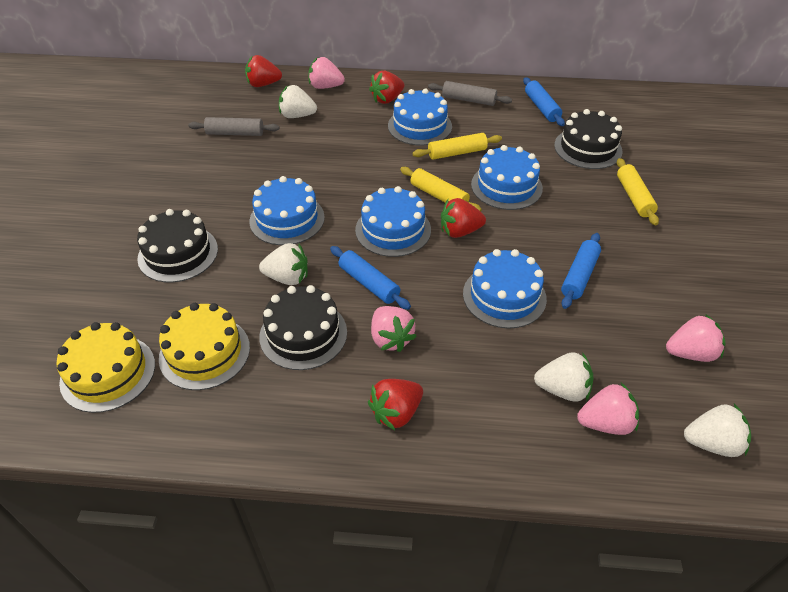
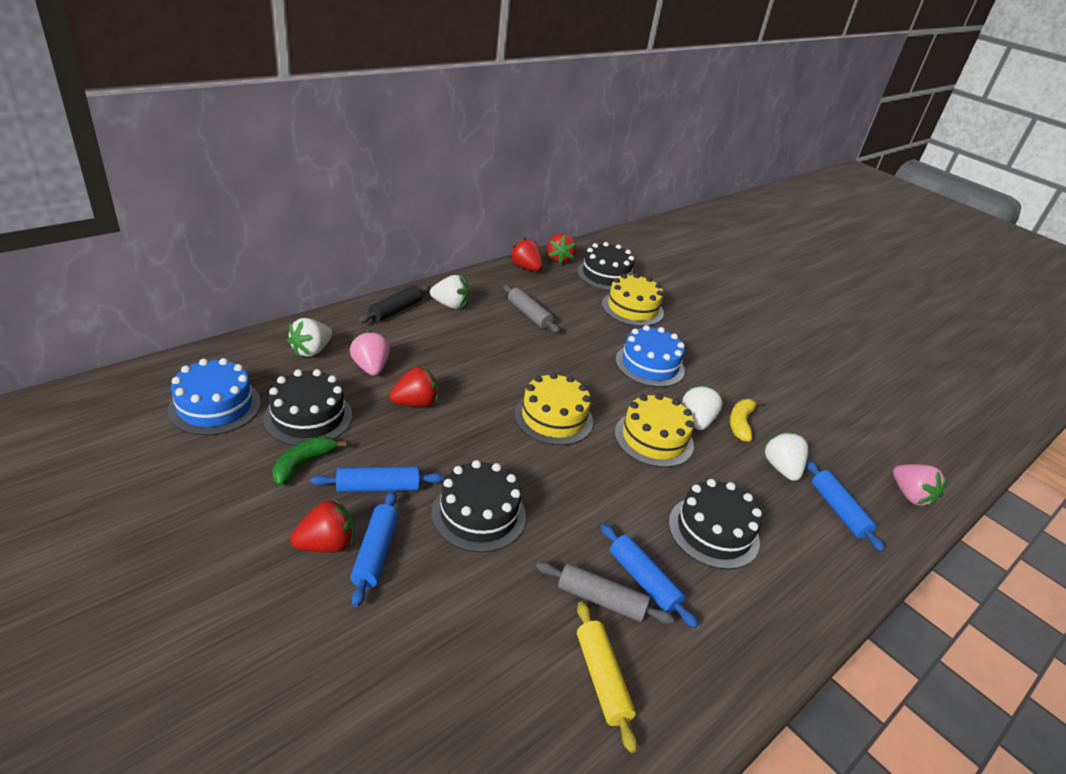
black cake: 3 -> 4
black rolling pin: 0 -> 1
blue cake: 5 -> 2
blue rolling pin: 3 -> 4
green banana: 0 -> 1
pink strawberry: 4 -> 2
yellow banana: 0 -> 1
yellow cake: 2 -> 3
yellow rolling pin: 3 -> 1

